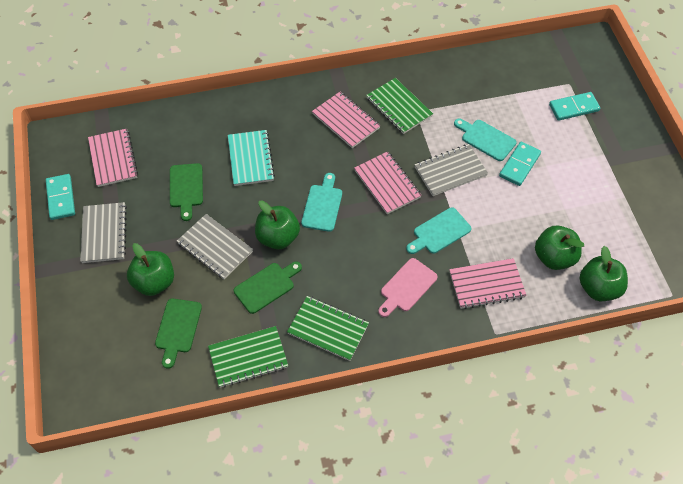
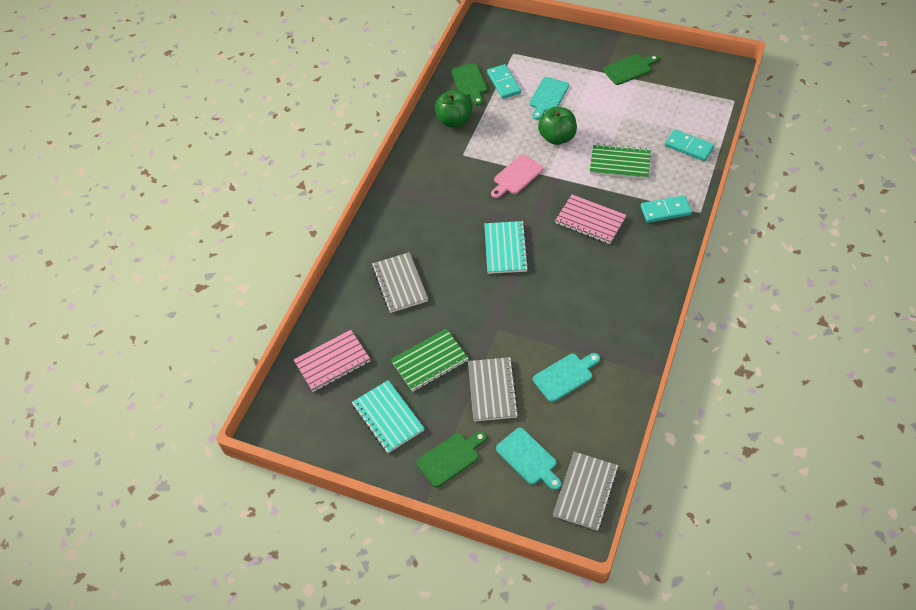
green apple: 4 -> 2
green notebook: 3 -> 2
pink notebook: 4 -> 2
turquoise notebook: 1 -> 2

